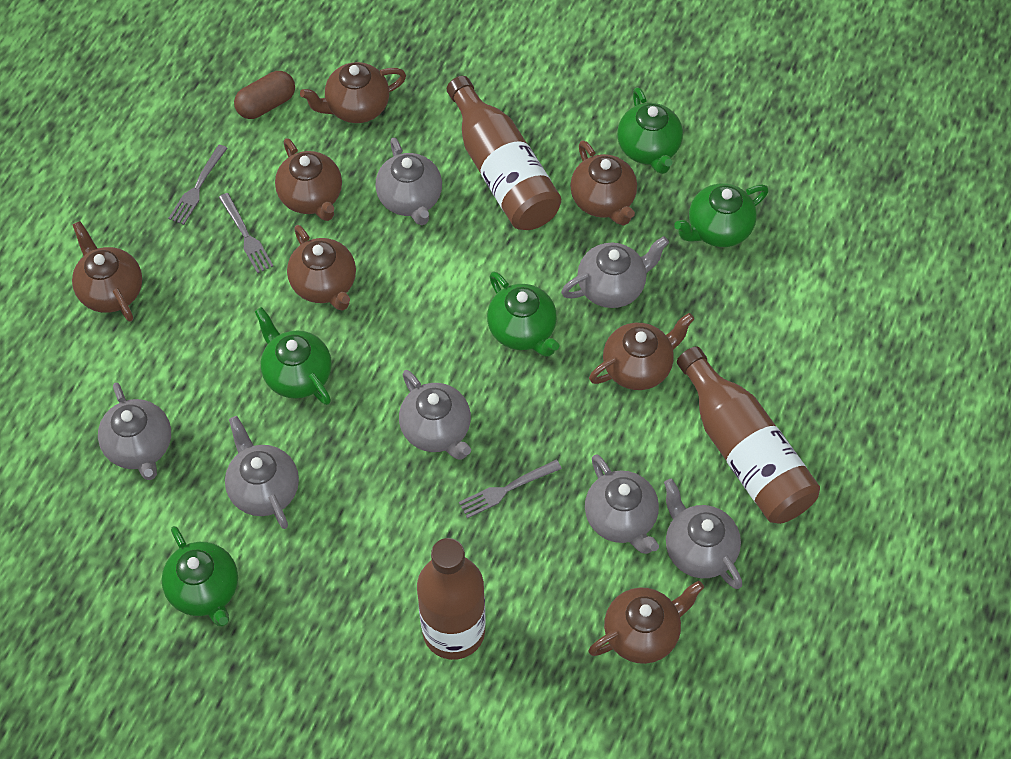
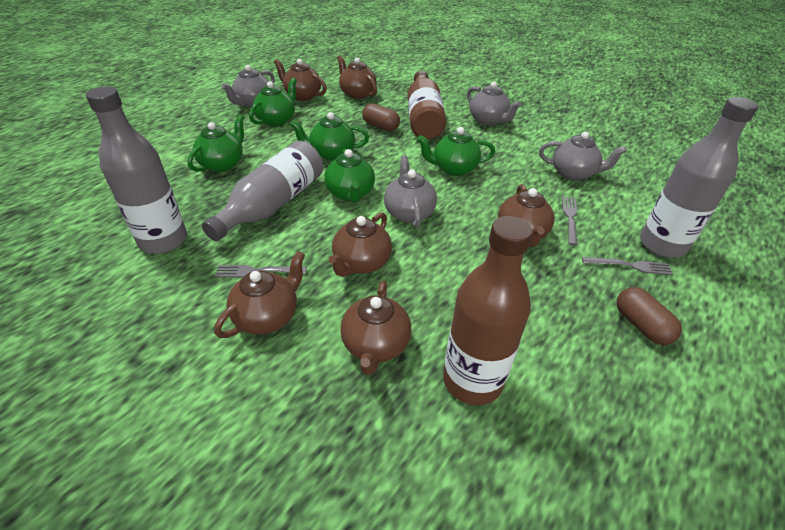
brown bottle: 3 -> 2
brown capsule: 1 -> 2
brown teapot: 7 -> 6
grey bottle: 0 -> 3
grey teapot: 7 -> 4

